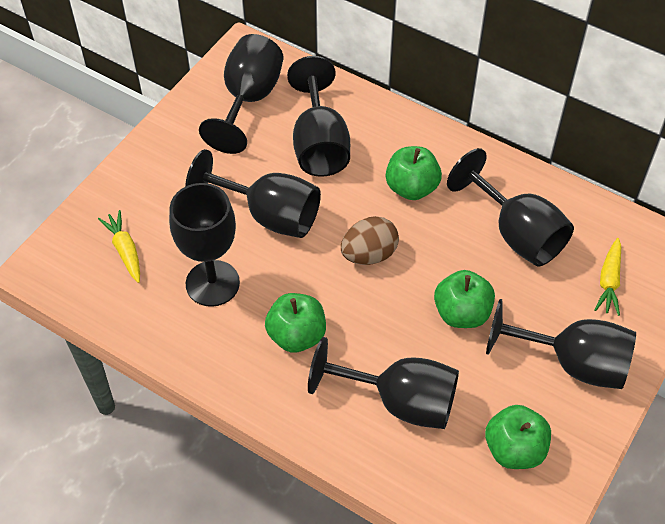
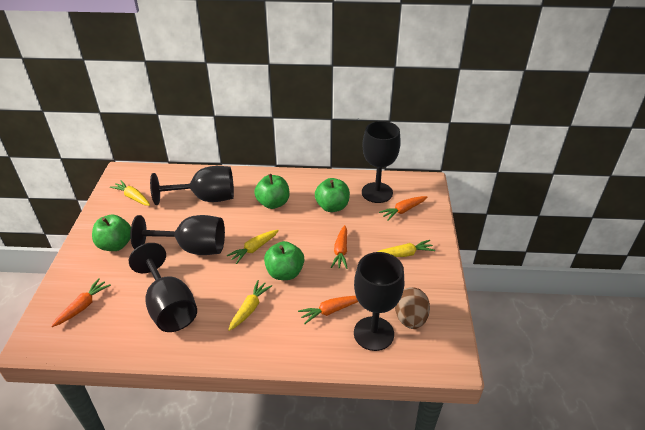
black goblet: 7 -> 5
orange carrot: 0 -> 4
yellow carrot: 2 -> 4

